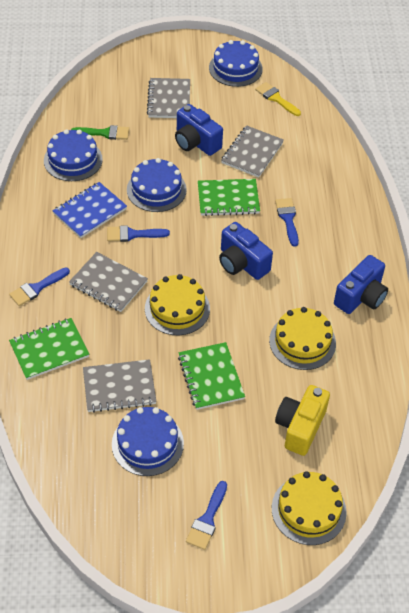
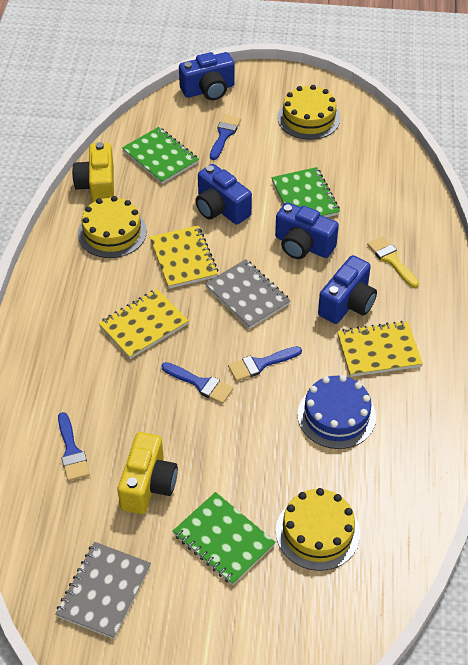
blue cake: 4 -> 1
blue camera: 3 -> 4
blue notebook: 1 -> 0
green brush: 1 -> 0
grey notebook: 4 -> 2
yellow camera: 1 -> 2
yellow notebook: 0 -> 3

